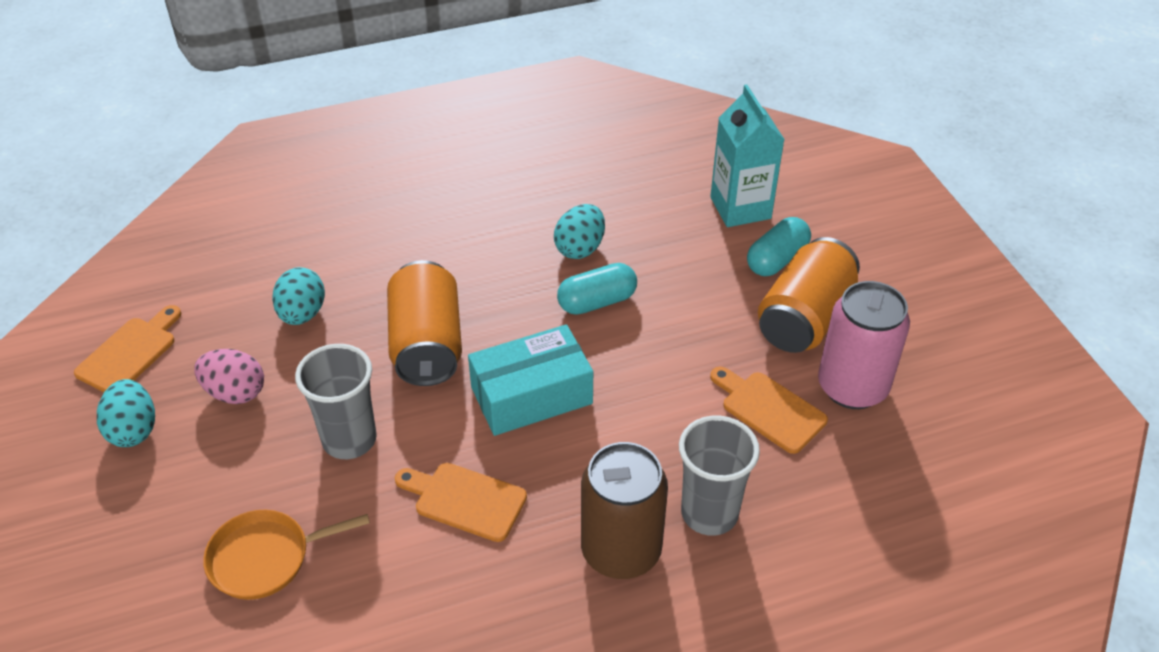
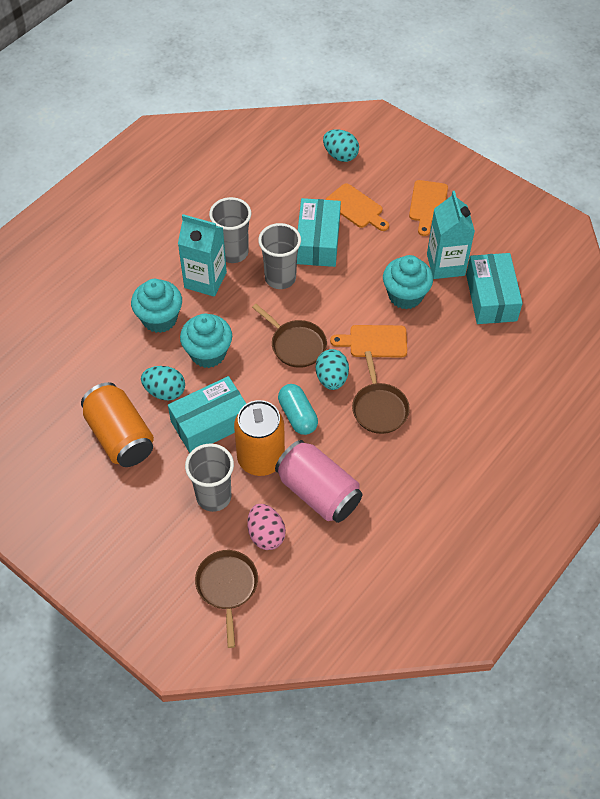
brown can: 1 -> 0
brown pan: 0 -> 3
grey cup: 2 -> 3
orange pan: 1 -> 0
turquoise box: 1 -> 3
turquoise capsule: 2 -> 1
turquoise carton: 1 -> 2
turquoise cupcake: 0 -> 3

